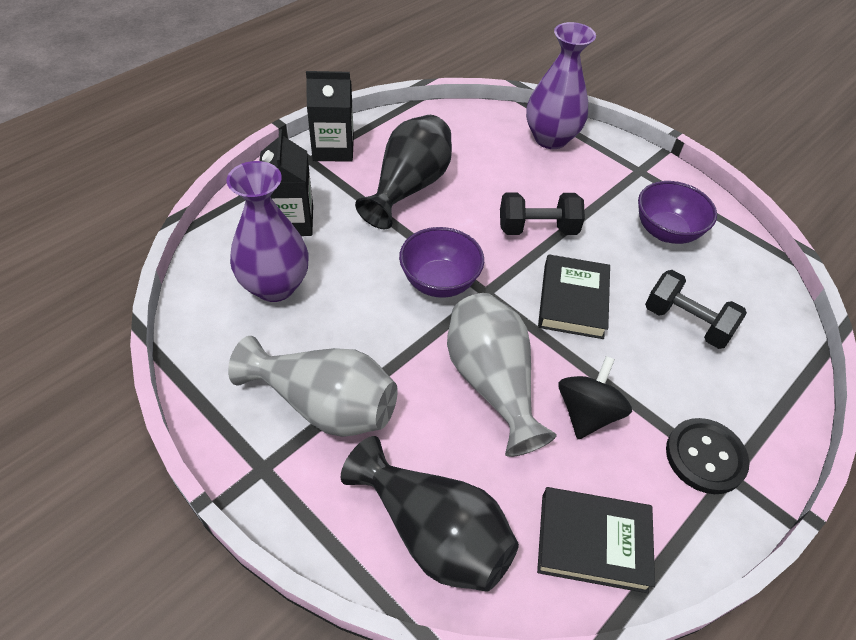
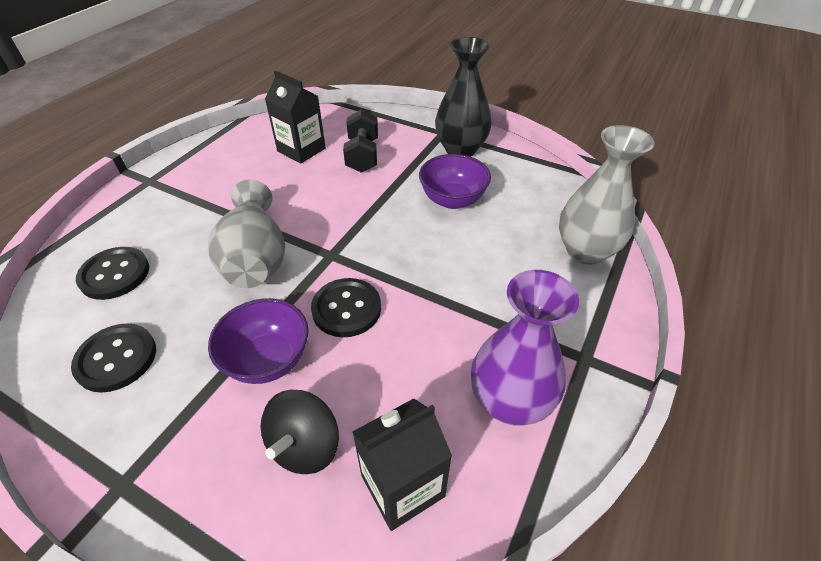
black book: 2 -> 0
black button: 1 -> 3
black dumbbell: 2 -> 1
black vase: 2 -> 1
purple vase: 2 -> 1

